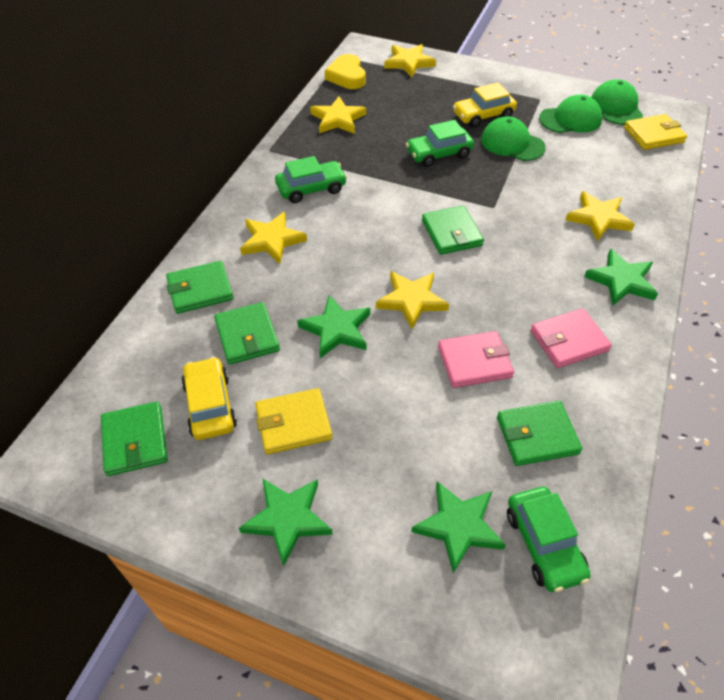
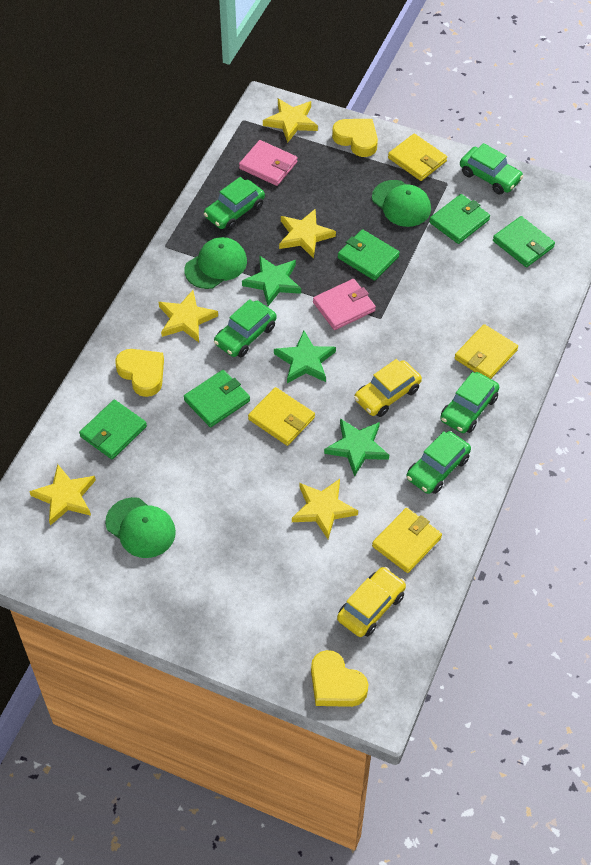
green car: 3 -> 5
green star: 4 -> 3
yellow heart: 1 -> 3
yellow wallet: 2 -> 4

